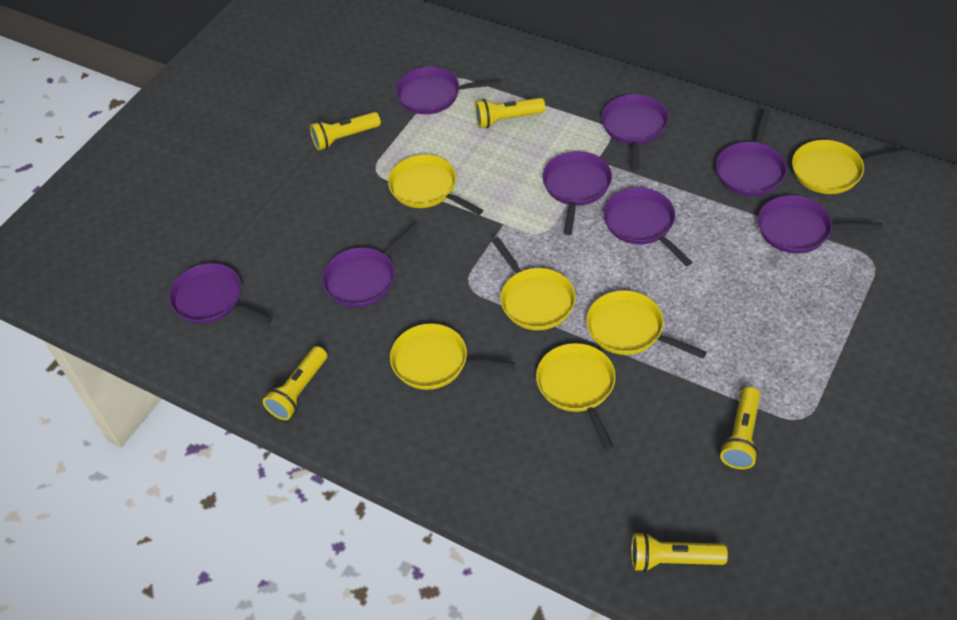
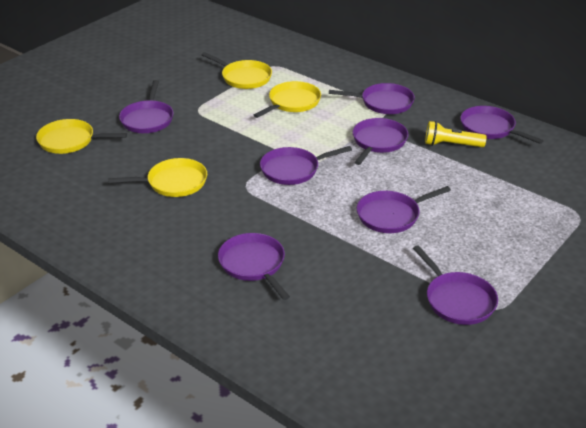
yellow flashlight: 5 -> 1
yellow pan: 6 -> 4

